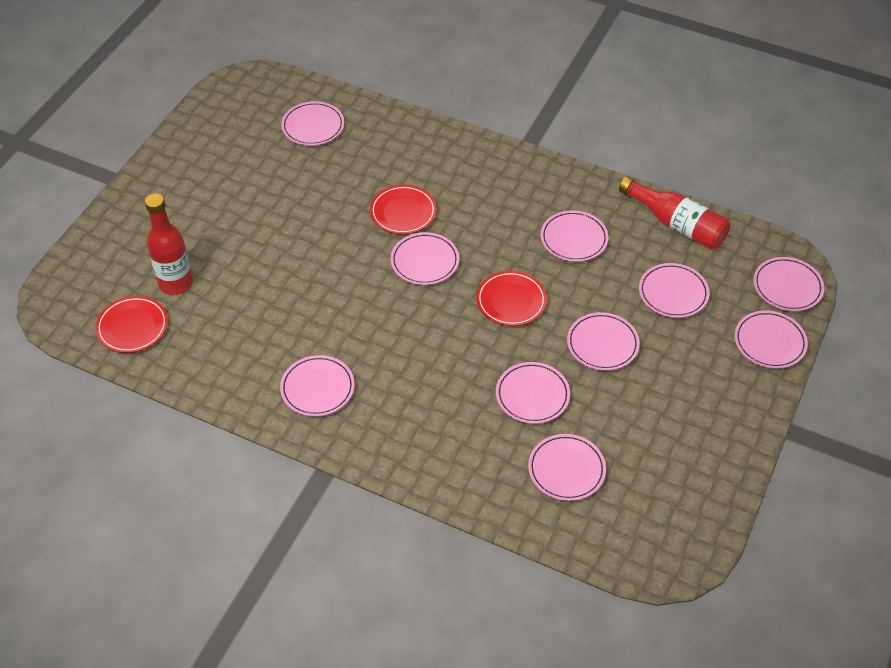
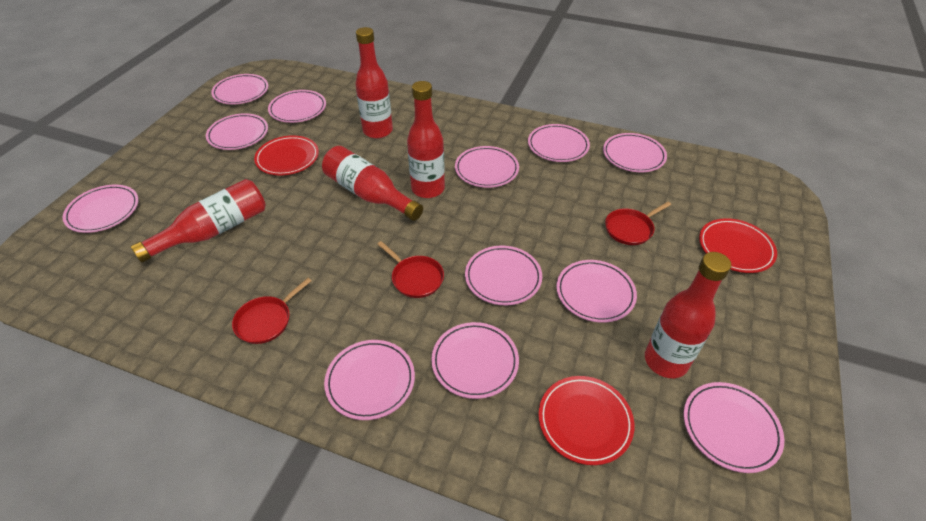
pink plate: 10 -> 12
red bottle: 2 -> 5
red pan: 0 -> 3

